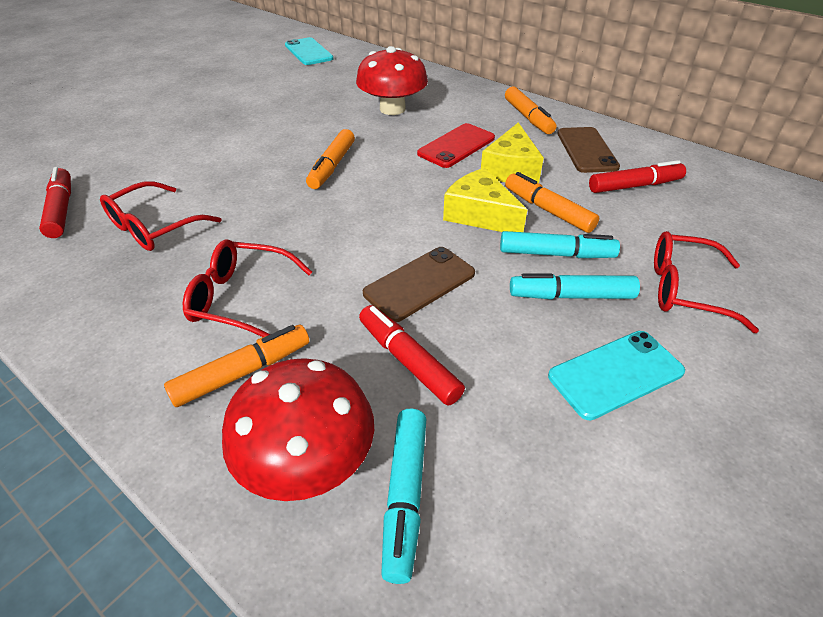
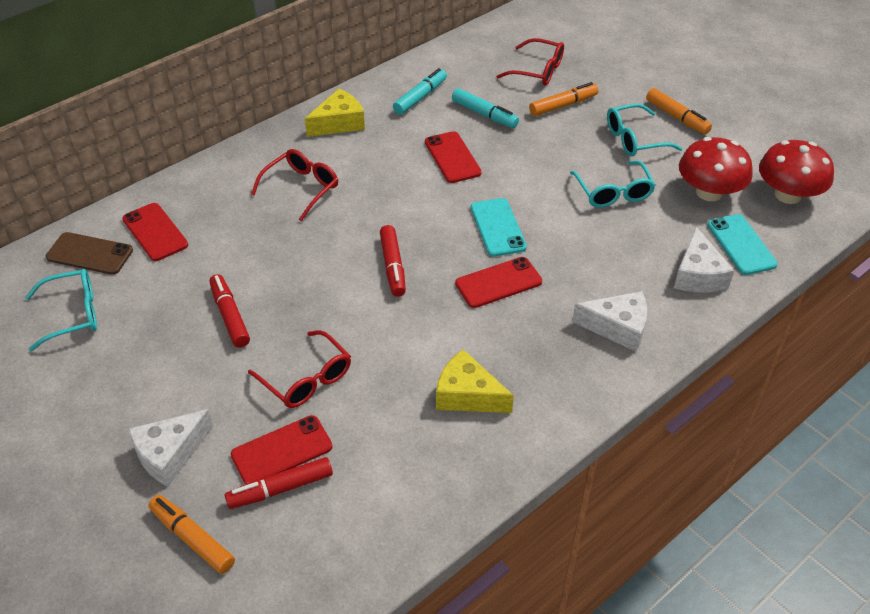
brown phone: 2 -> 1
orange marker: 4 -> 3
red phone: 1 -> 4
turquoise glasses: 0 -> 3
turquoise marker: 3 -> 2
white cheese: 0 -> 3

